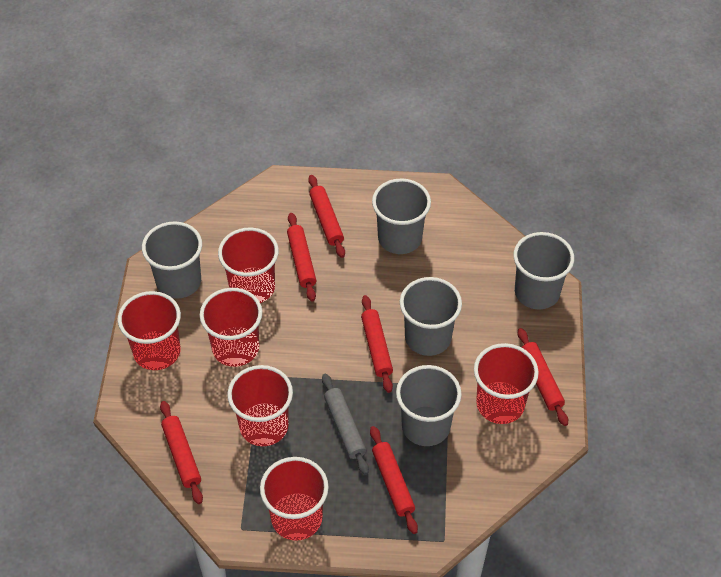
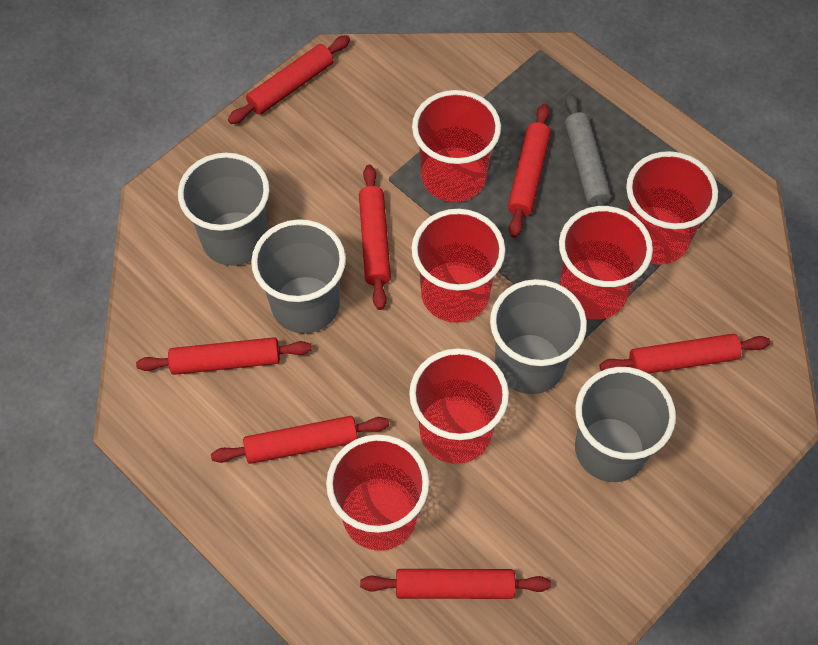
grey cup: 5 -> 4
red rolling pin: 6 -> 7

